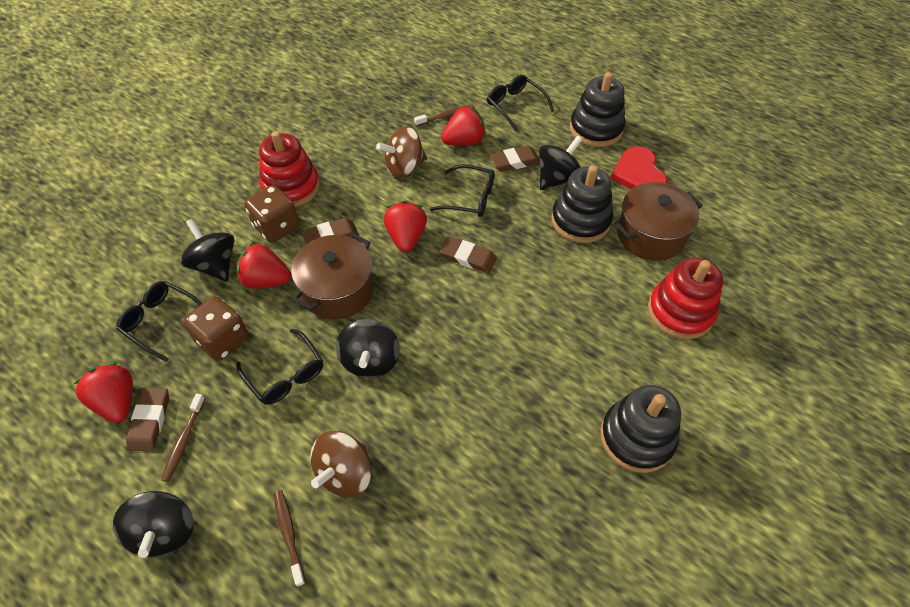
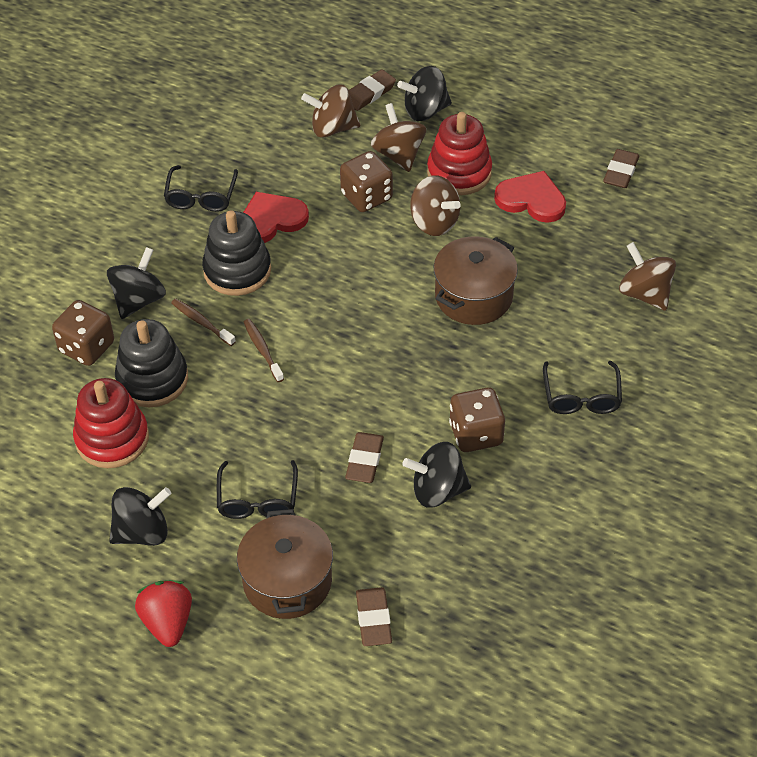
black glasses: 4 -> 3
black stacking toy: 3 -> 2
brown dice: 2 -> 3
brown spinning top: 2 -> 4
brown toothbrush: 3 -> 2
red heart: 1 -> 2
red strawberry: 4 -> 1

